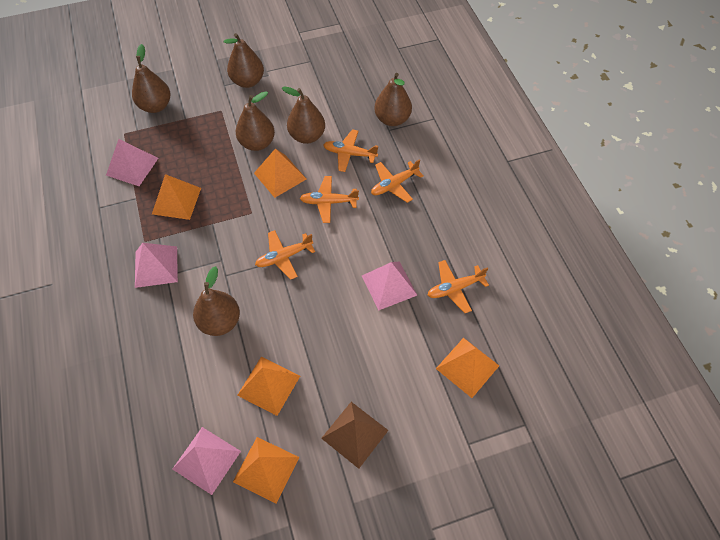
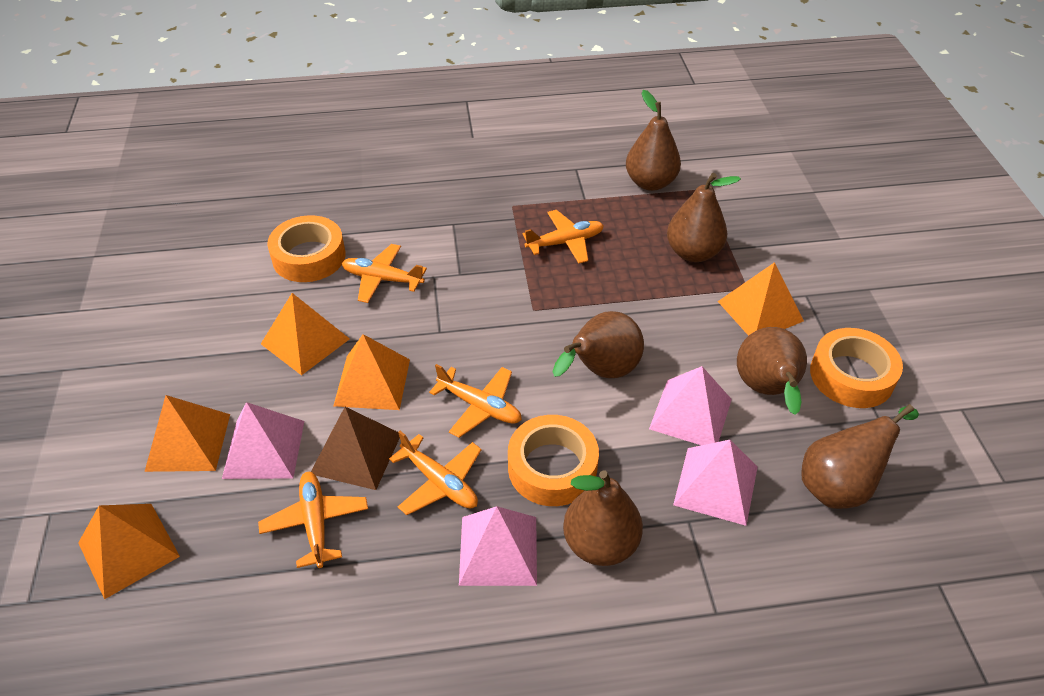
orange tape: 0 -> 3

